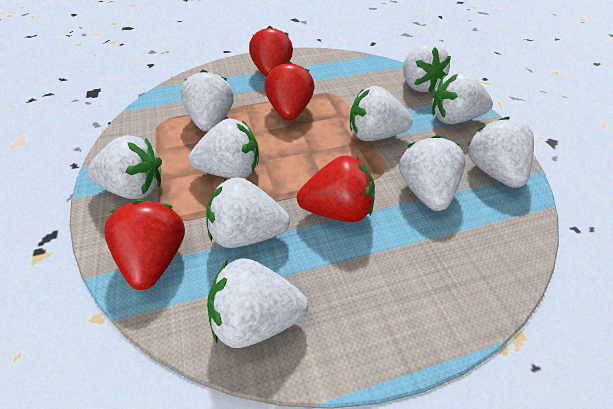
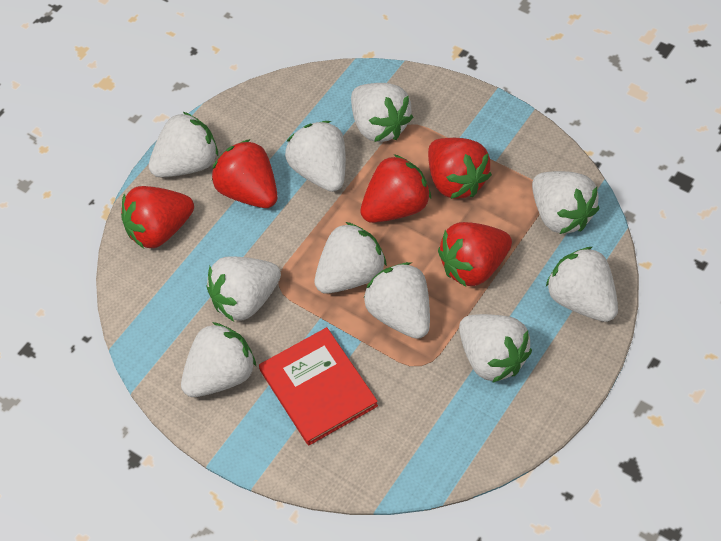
red book: 0 -> 1
red strawberry: 4 -> 5

